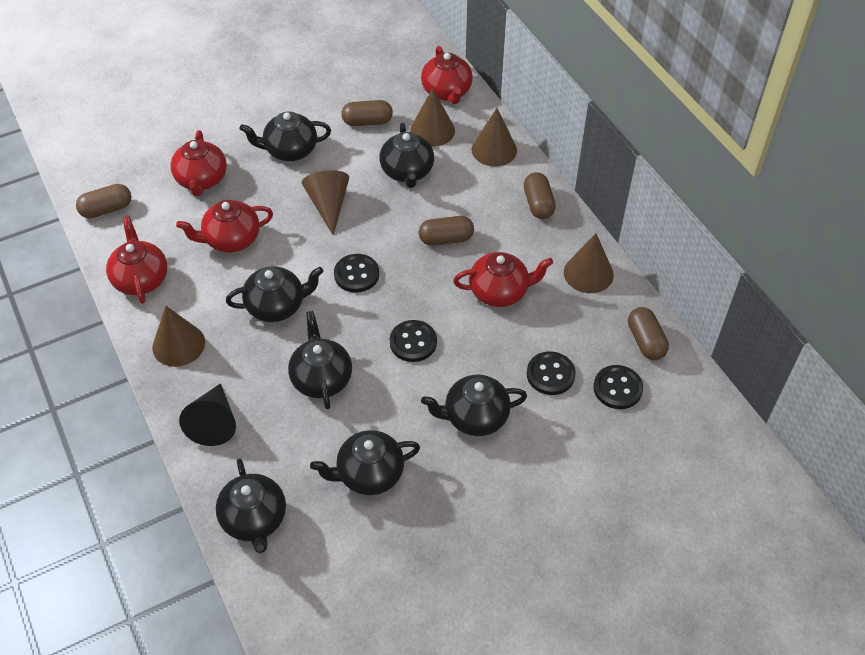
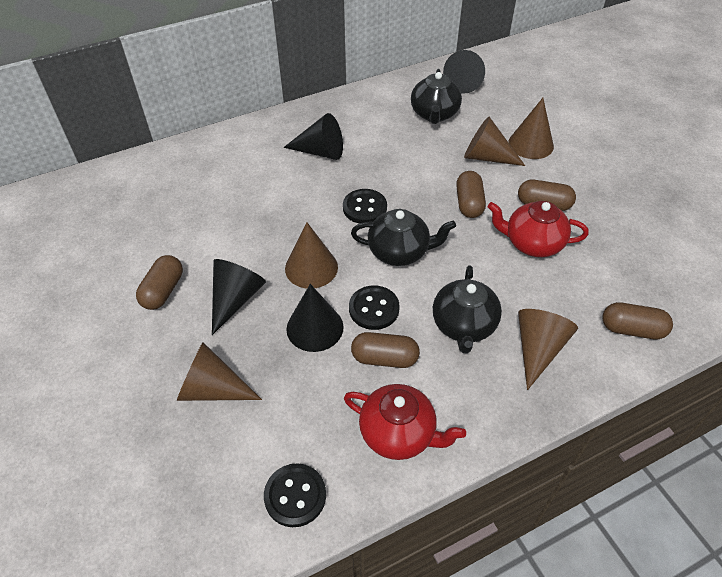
black button: 4 -> 3
black cone: 1 -> 4
black teapot: 7 -> 3
red teapot: 5 -> 2

